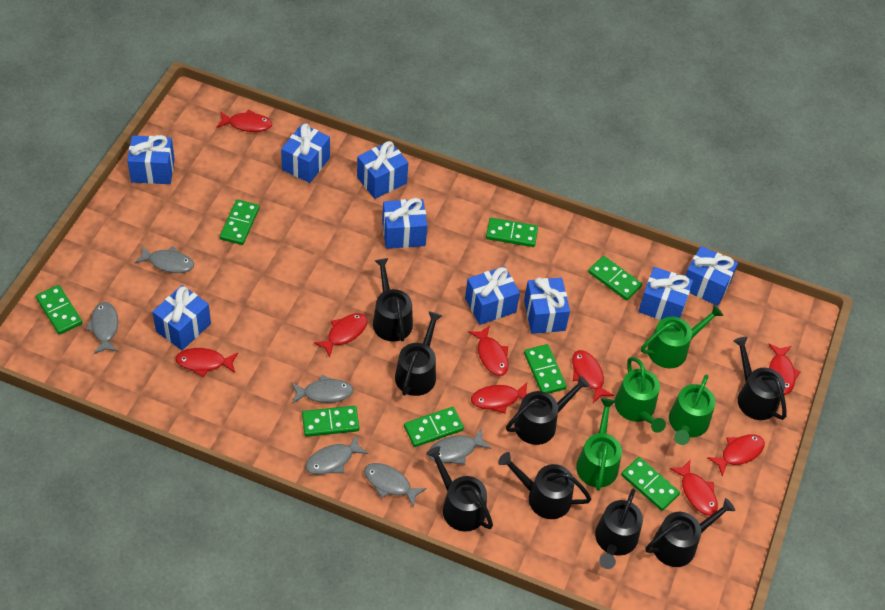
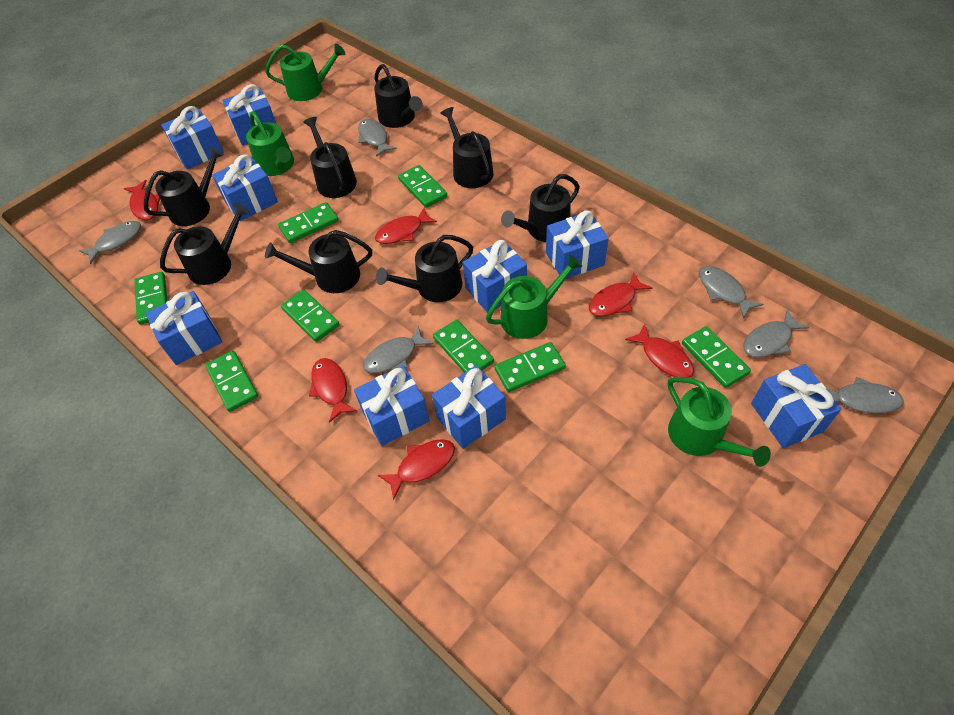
red fish: 9 -> 6

